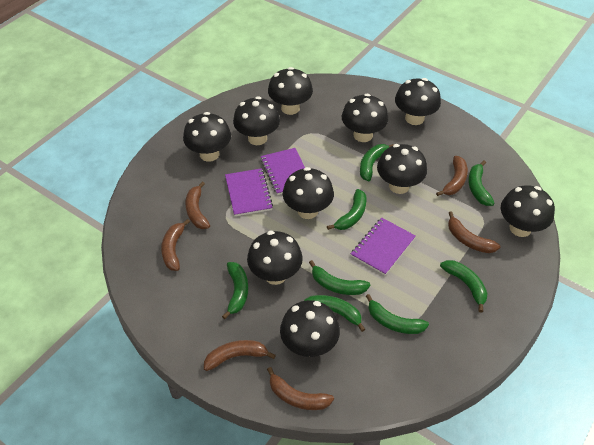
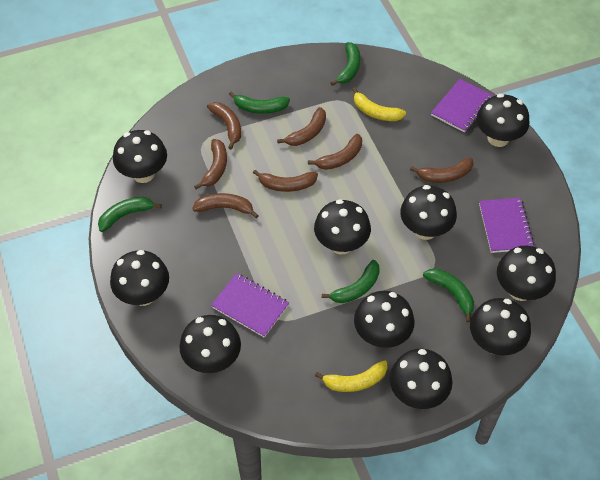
brown banana: 6 -> 7
green banana: 8 -> 5
yellow banana: 0 -> 2

